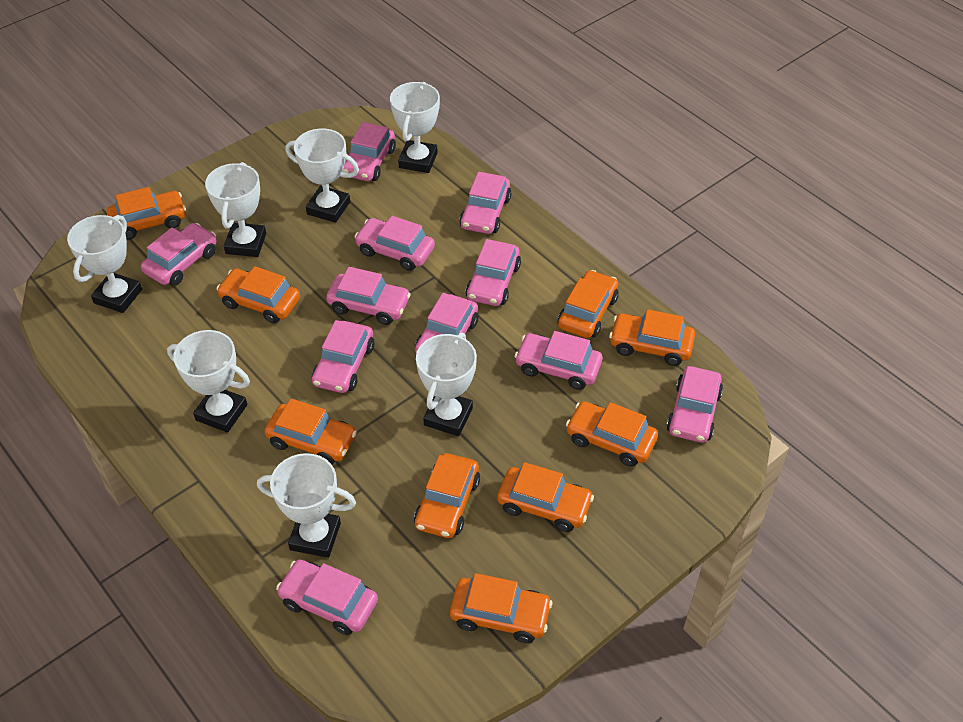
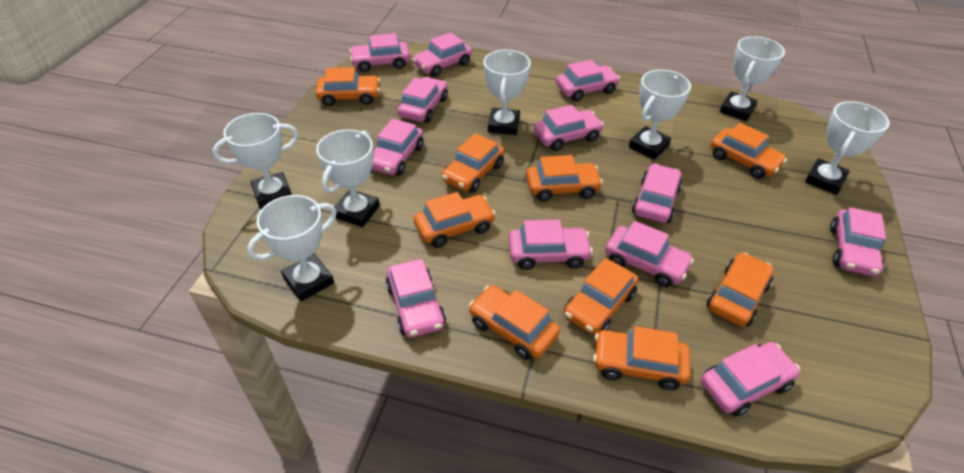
pink car: 11 -> 12

